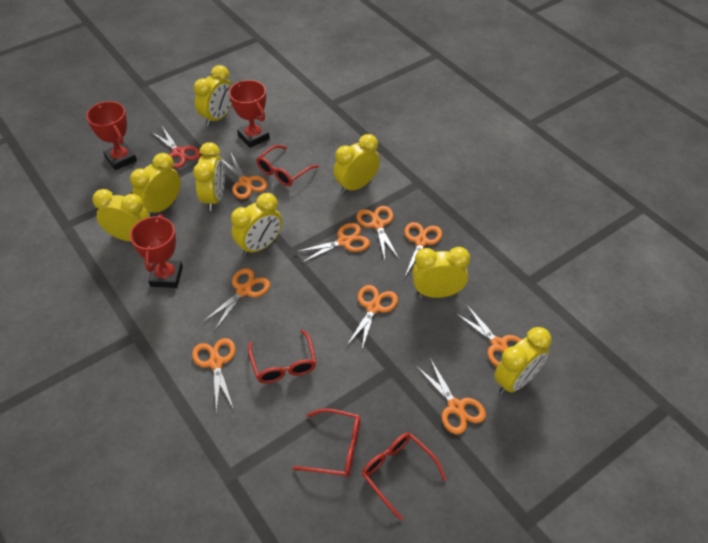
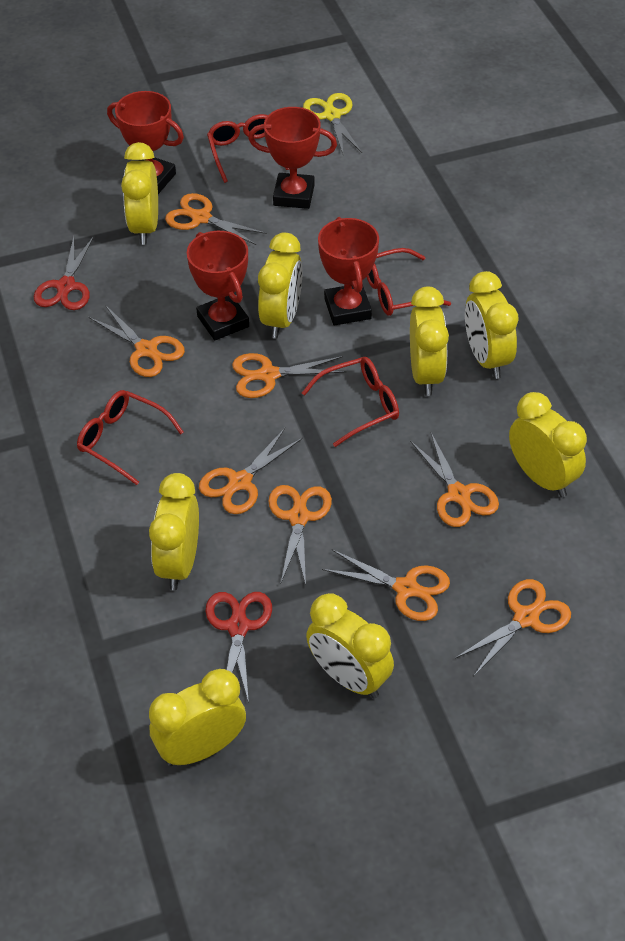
orange scissors: 9 -> 8
red scissors: 1 -> 2
red trophy: 3 -> 4
yellow scissors: 0 -> 1

